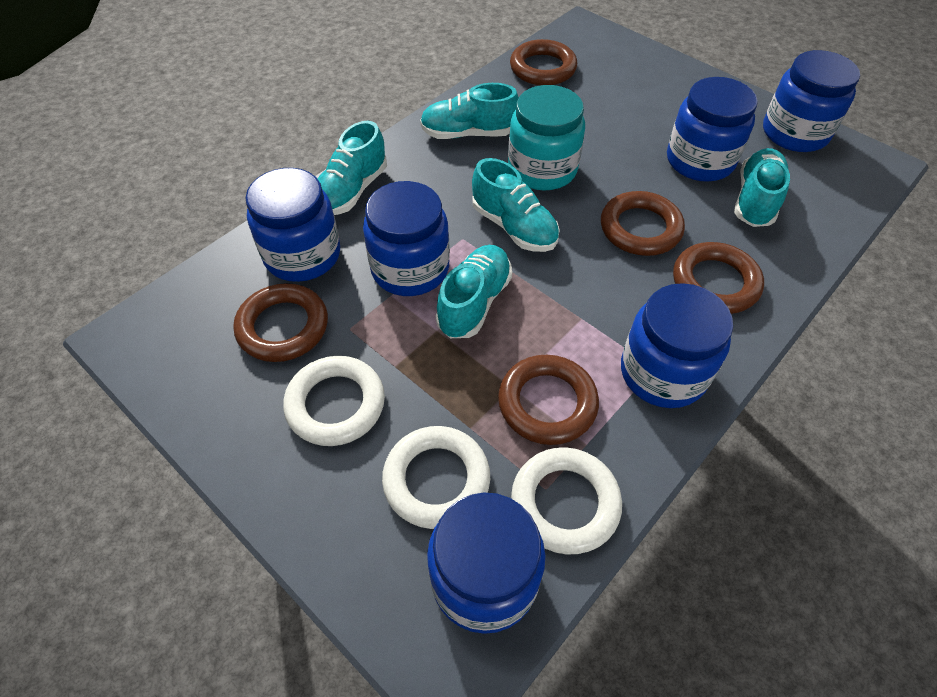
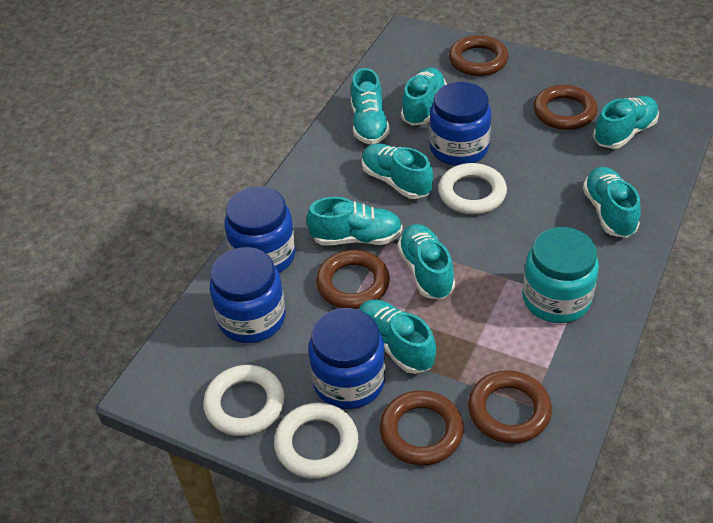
blue jar: 6 -> 4
turquoise shoe: 5 -> 8

